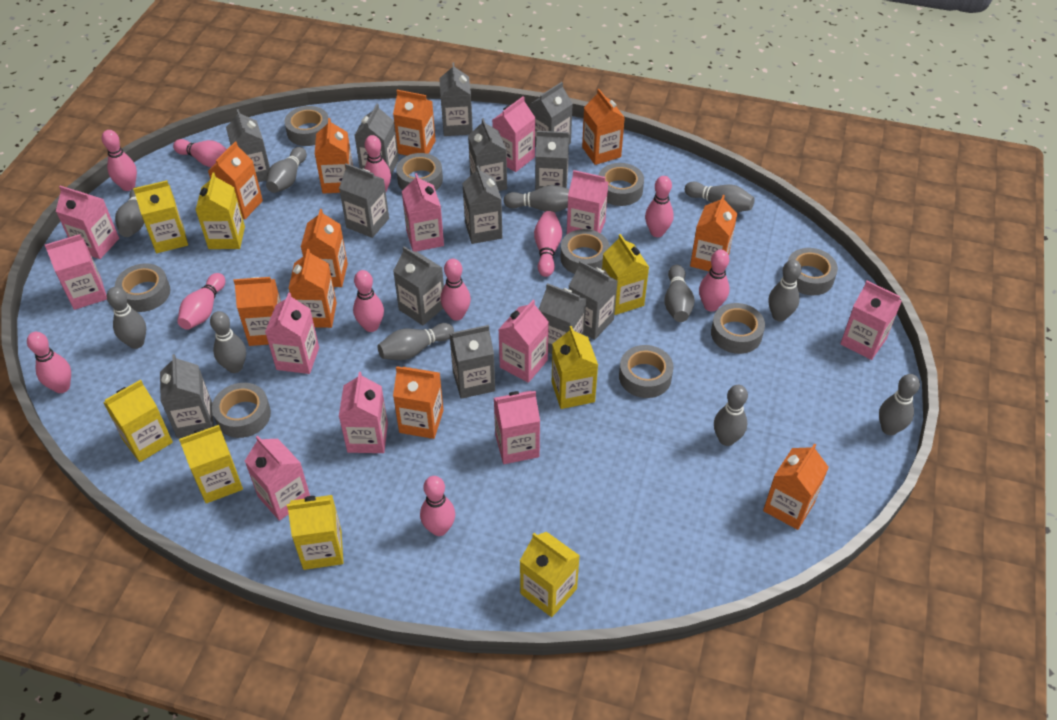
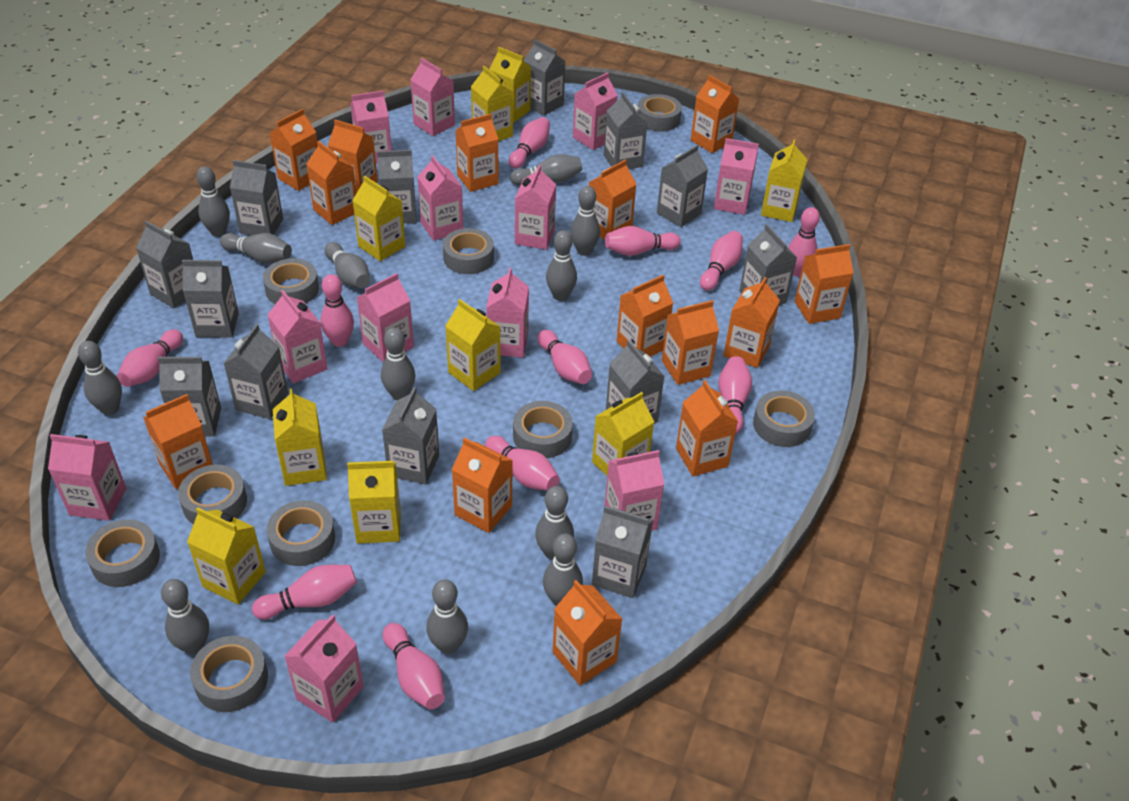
grey bowling pin: 11 -> 12
orange carton: 10 -> 14
pink carton: 11 -> 12
yellow carton: 8 -> 9

